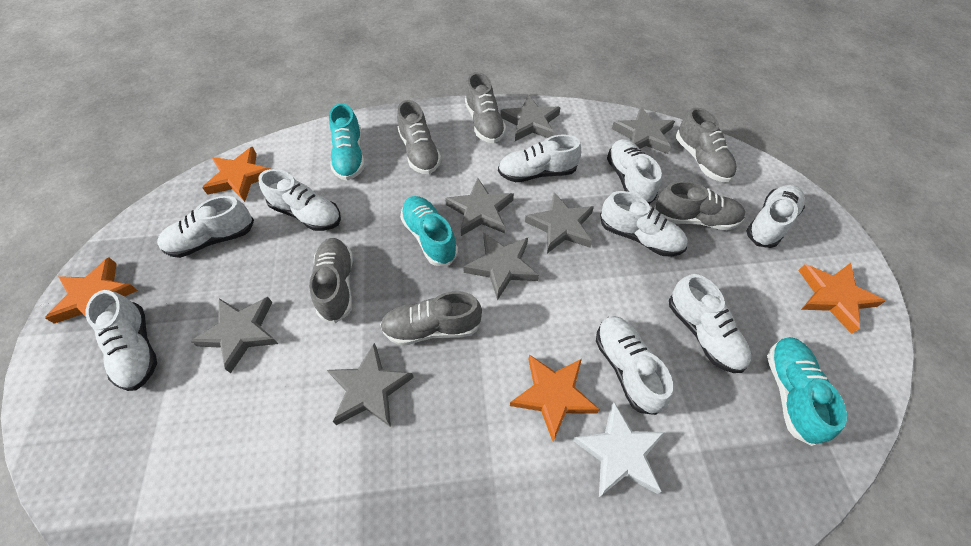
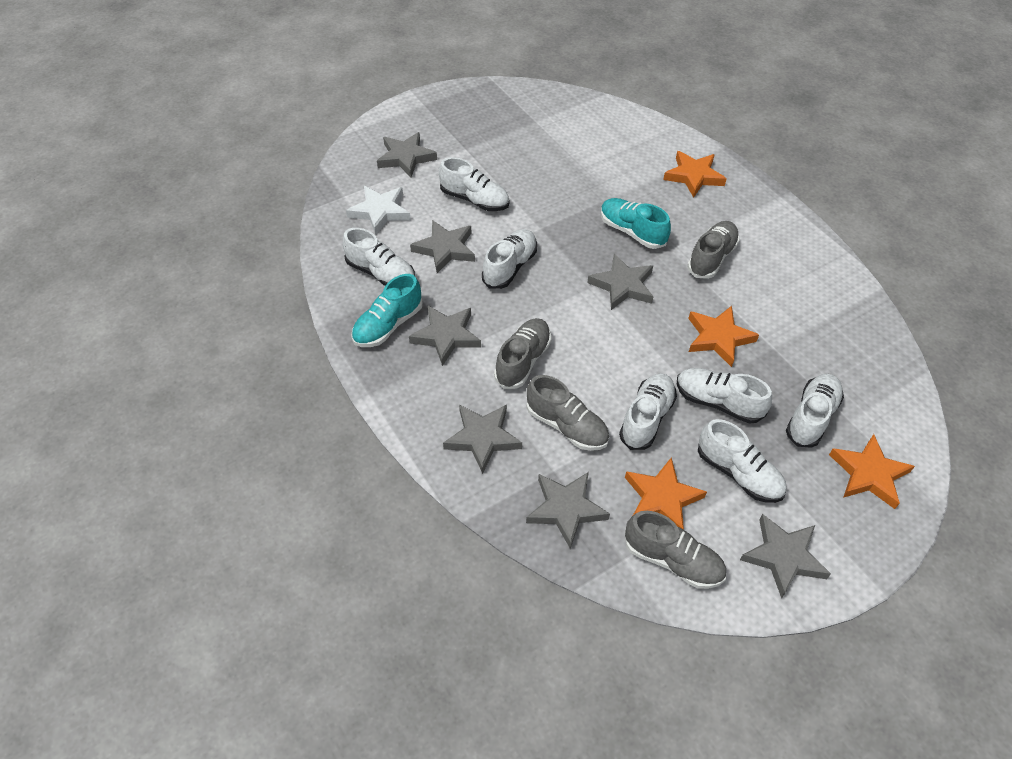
grey shoe: 6 -> 4
turquoise shoe: 3 -> 2
white shoe: 9 -> 7

